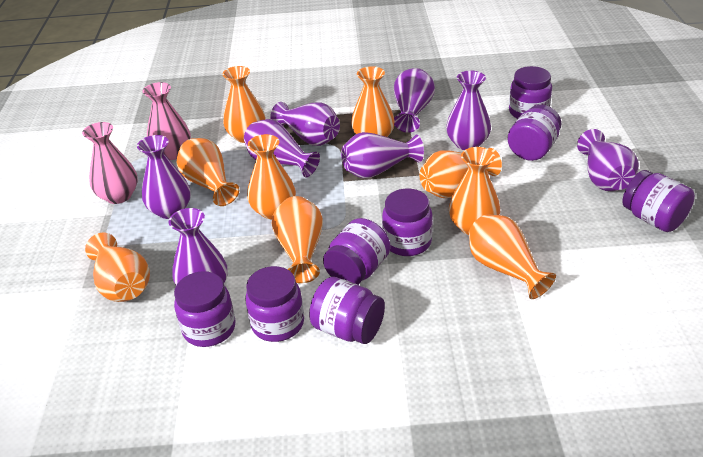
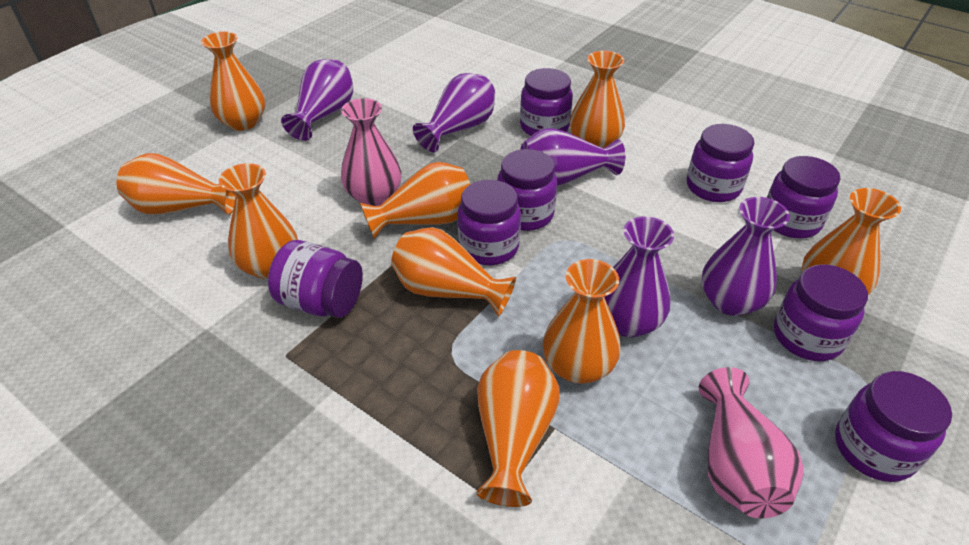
purple vase: 8 -> 5

